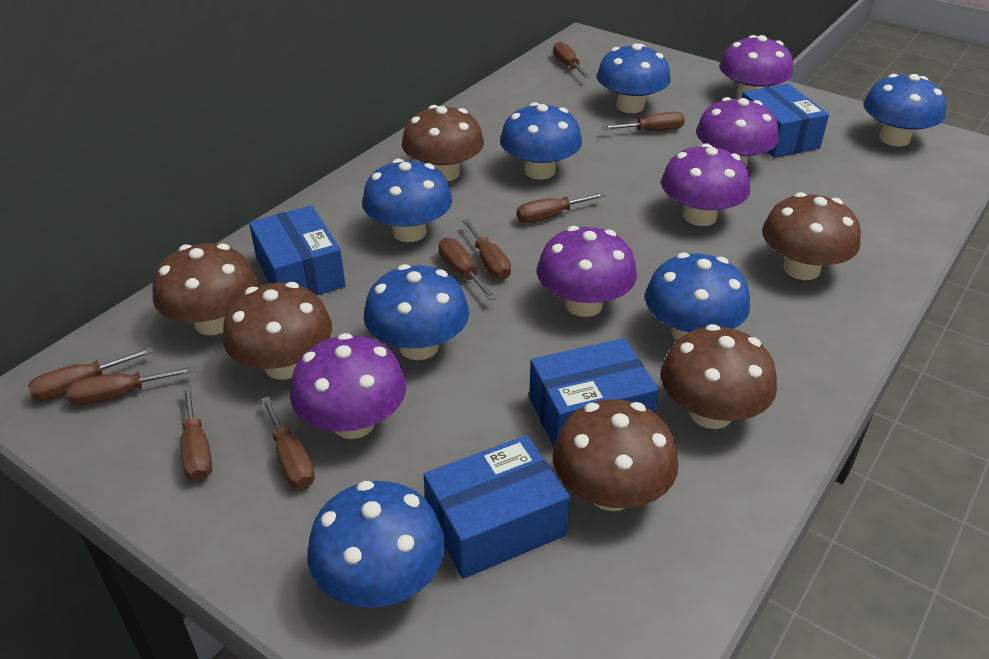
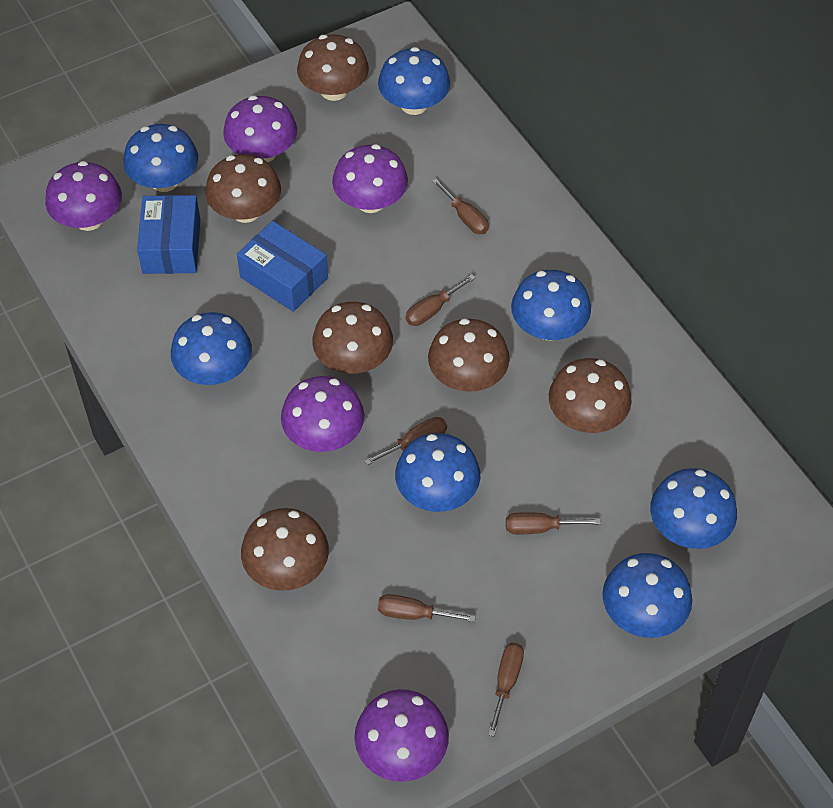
blue box: 4 -> 2
brown screwdriver: 9 -> 6

